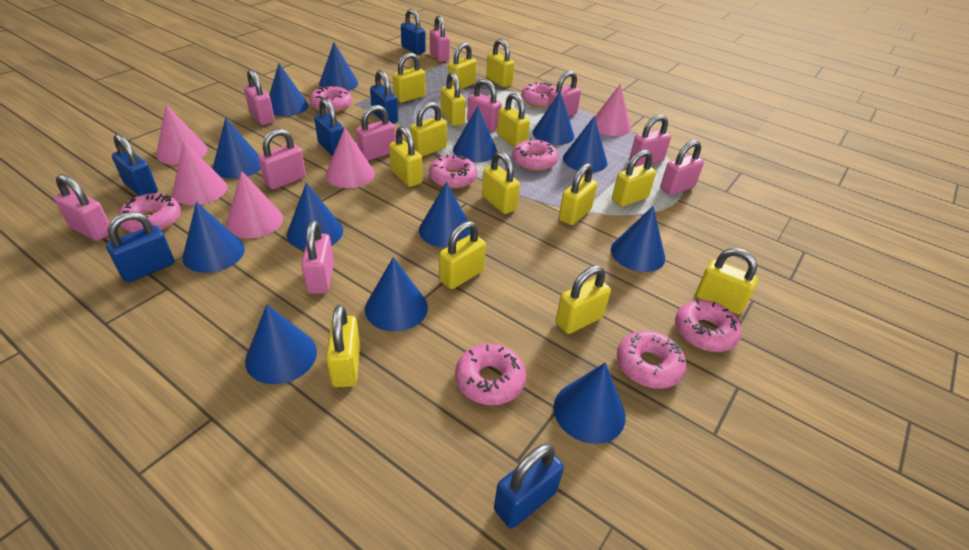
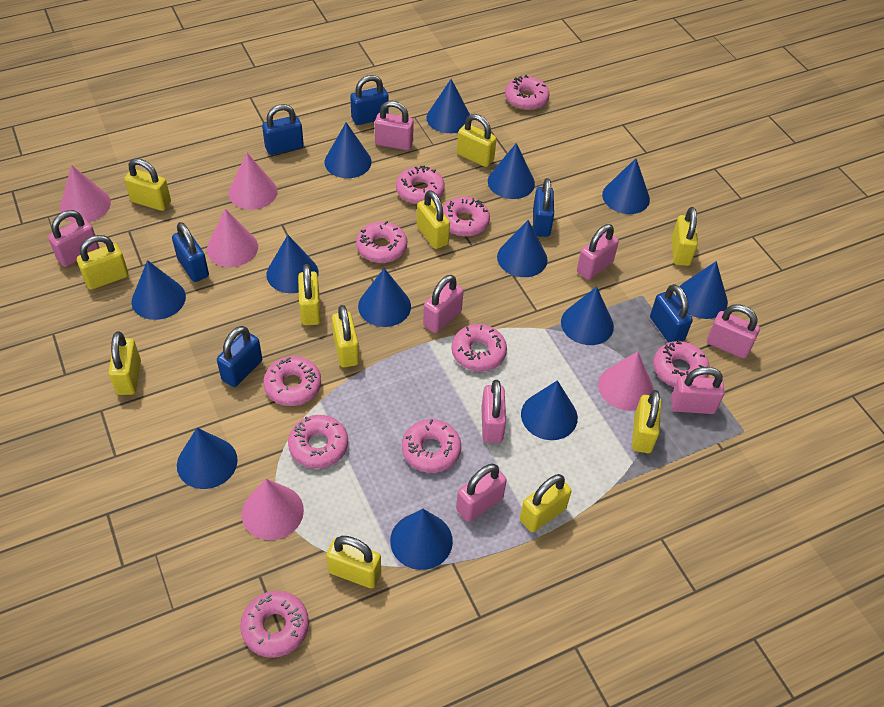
pink donut: 8 -> 10
pink padlock: 10 -> 8
yellow padlock: 14 -> 11

